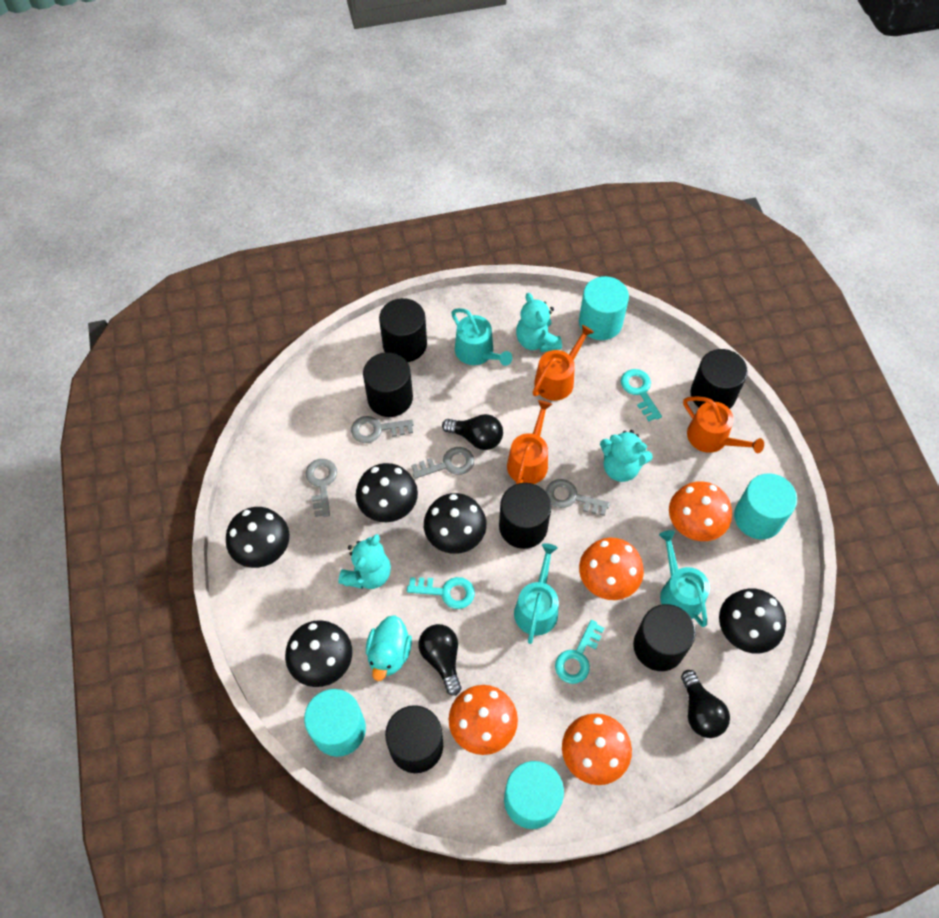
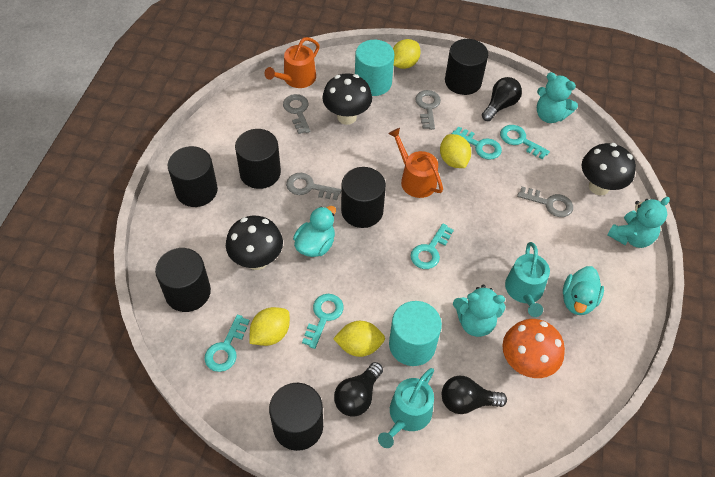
black mushroom: 5 -> 3
orange mushroom: 4 -> 1
orange watering can: 3 -> 2
turquoise cylinder: 4 -> 2
turquoise duck: 1 -> 2
turquoise key: 3 -> 5
turquoise watering can: 3 -> 2
yellow lemon: 0 -> 4

